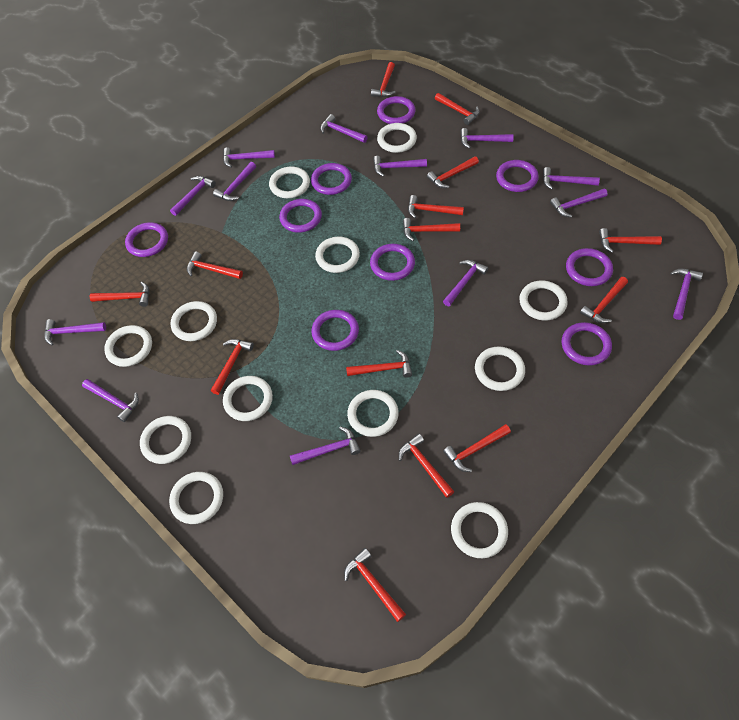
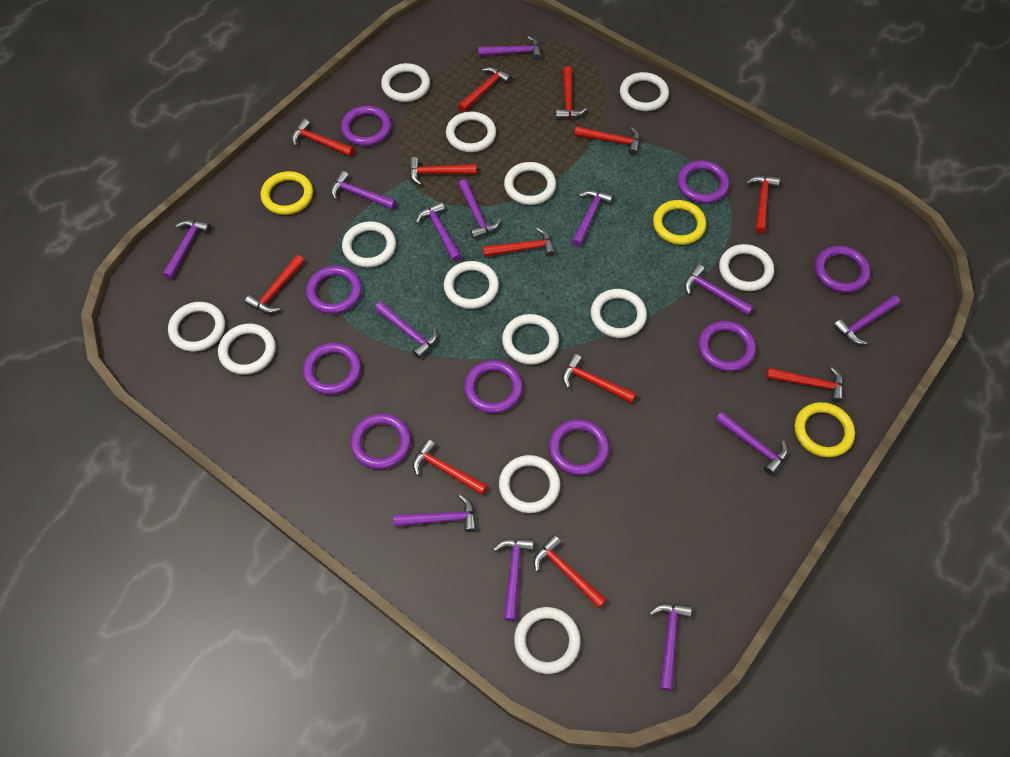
red hammer: 14 -> 12
white ring: 12 -> 13
yellow ring: 0 -> 3

